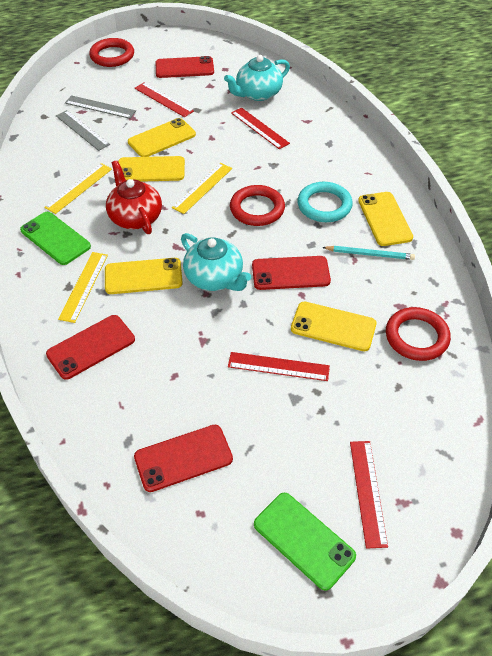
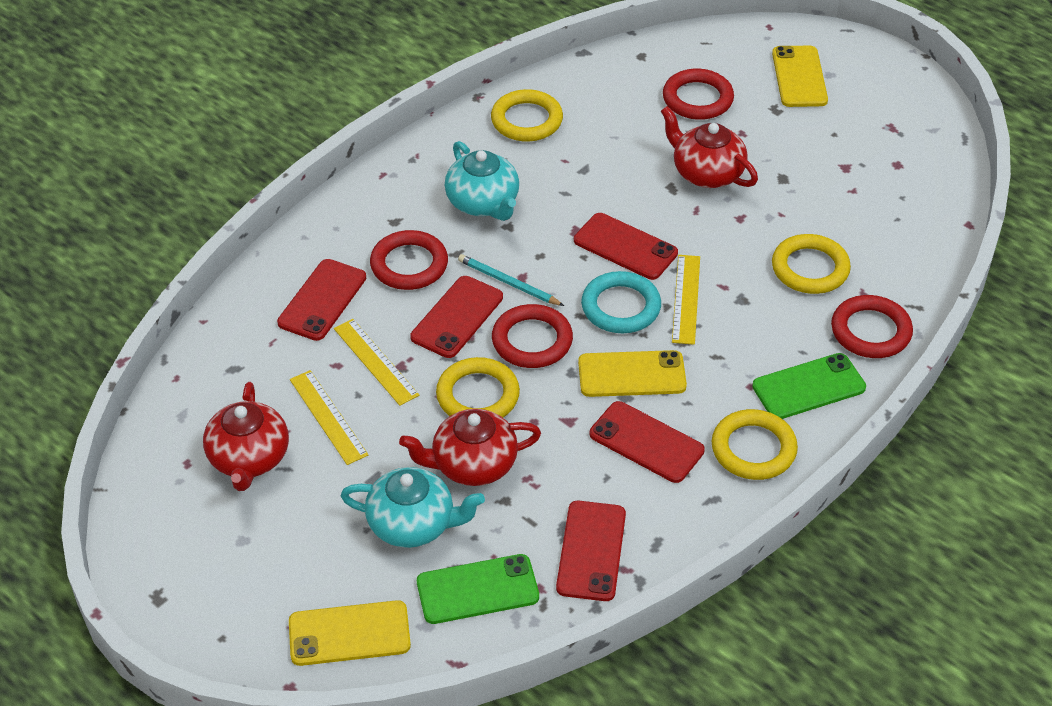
grey ruler: 2 -> 0
red phone: 4 -> 5
red ring: 3 -> 4
red ruler: 4 -> 0
red teapot: 1 -> 3
yellow phone: 5 -> 3
yellow ring: 0 -> 4

